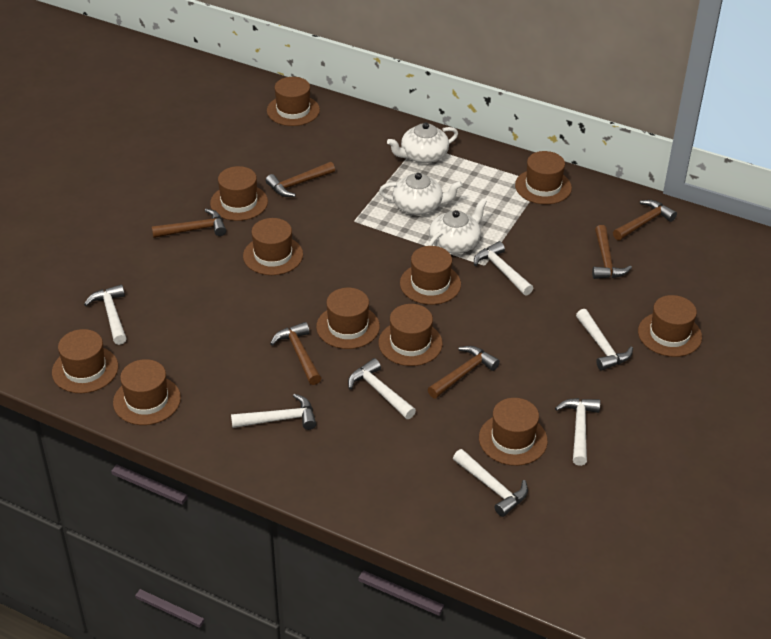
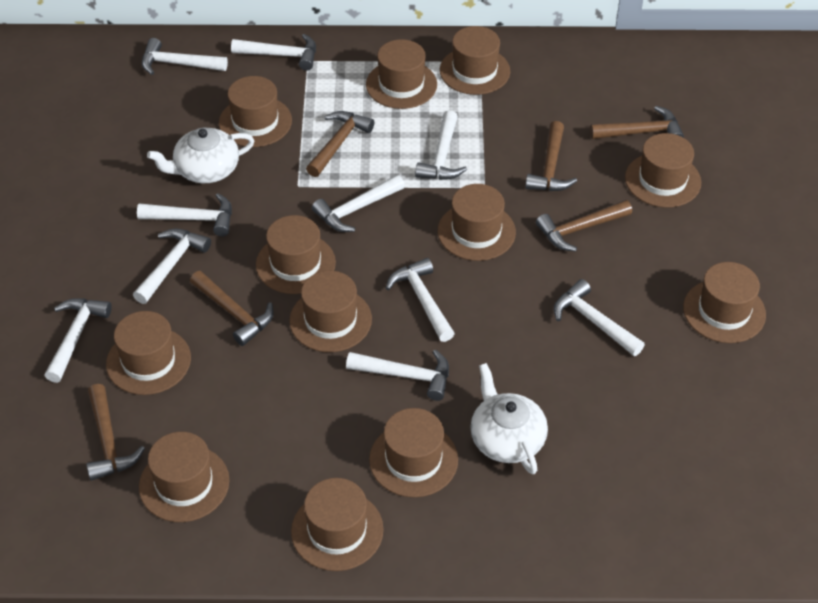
brown hat: 11 -> 12
white hammer: 7 -> 10
white teapot: 3 -> 2

